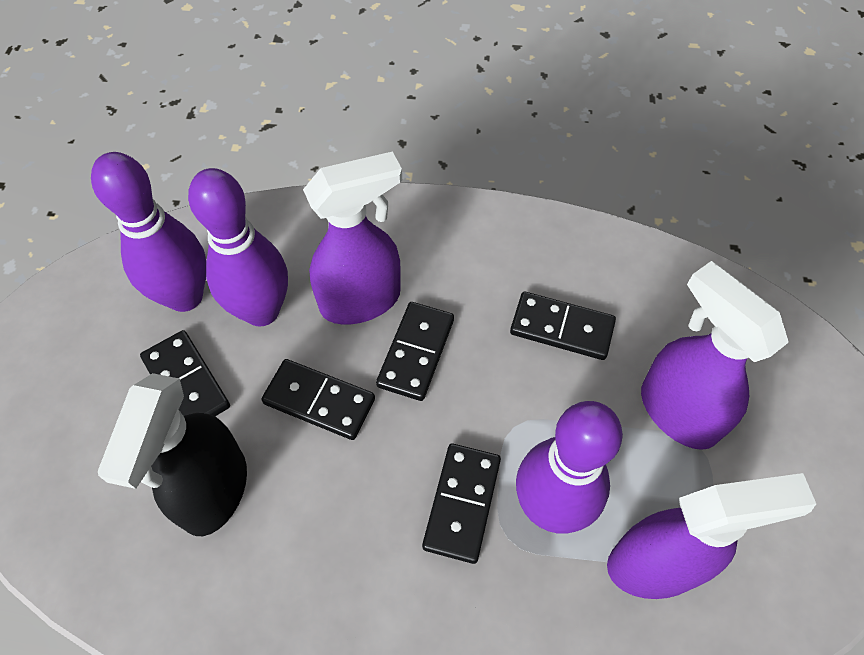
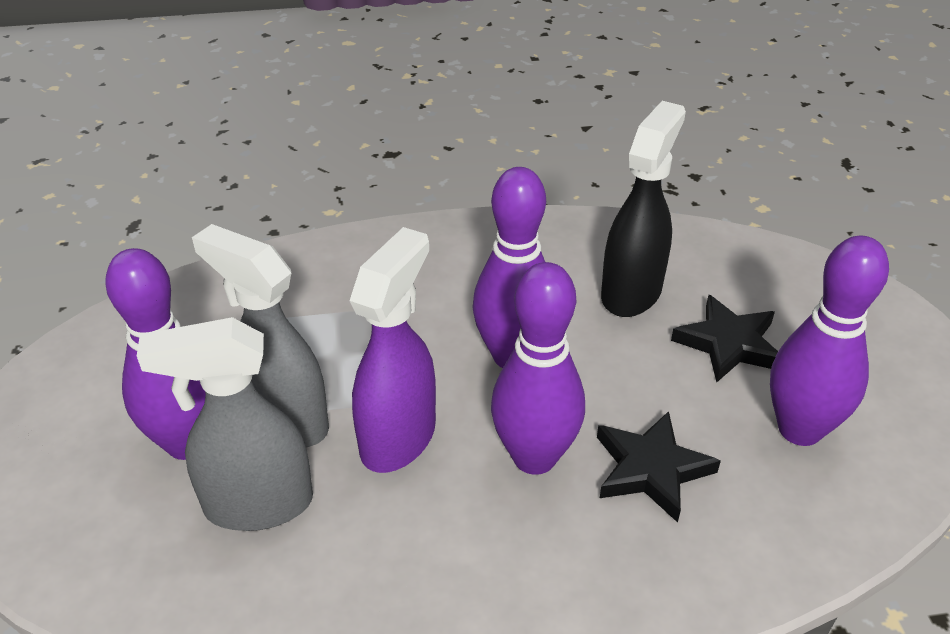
black domino: 5 -> 0
black star: 0 -> 2
grey spray bottle: 0 -> 2
purple bowling pin: 3 -> 4
purple spray bottle: 3 -> 1

